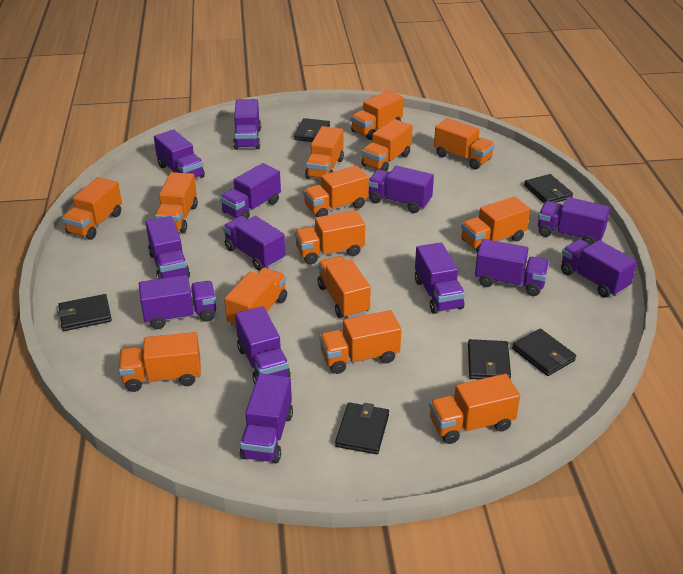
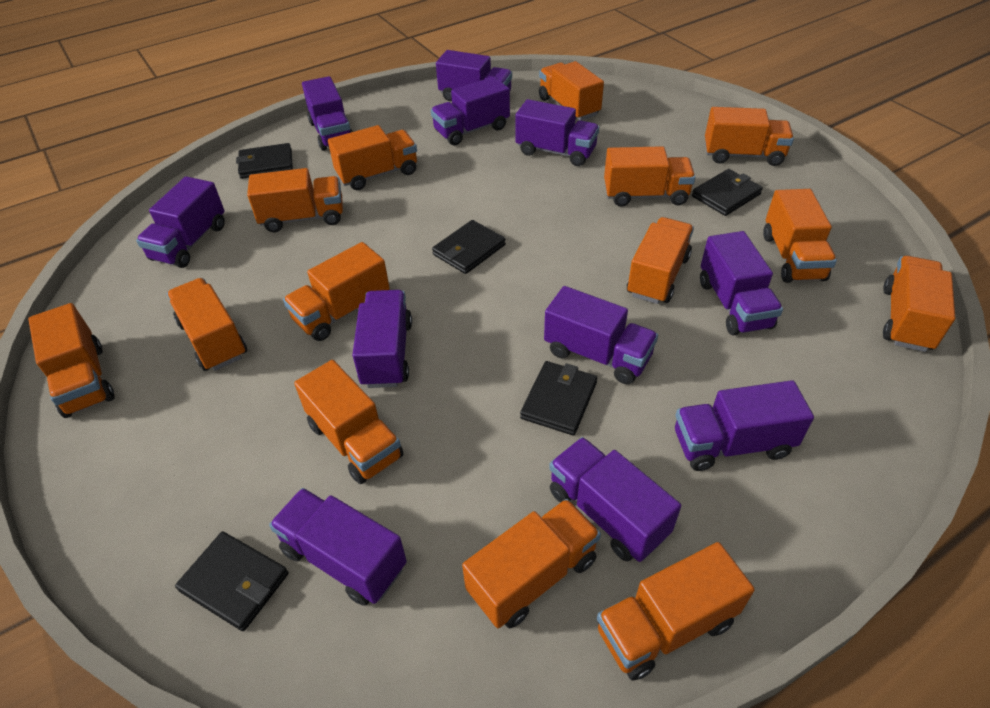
black wallet: 6 -> 5
purple truck: 13 -> 11

